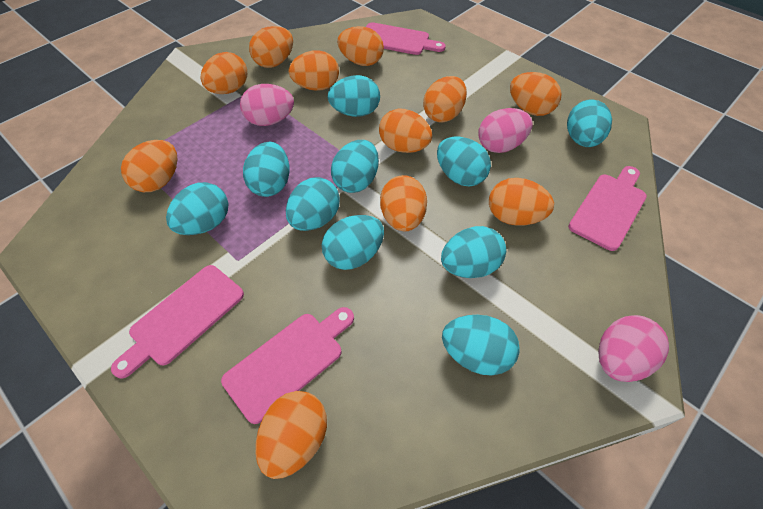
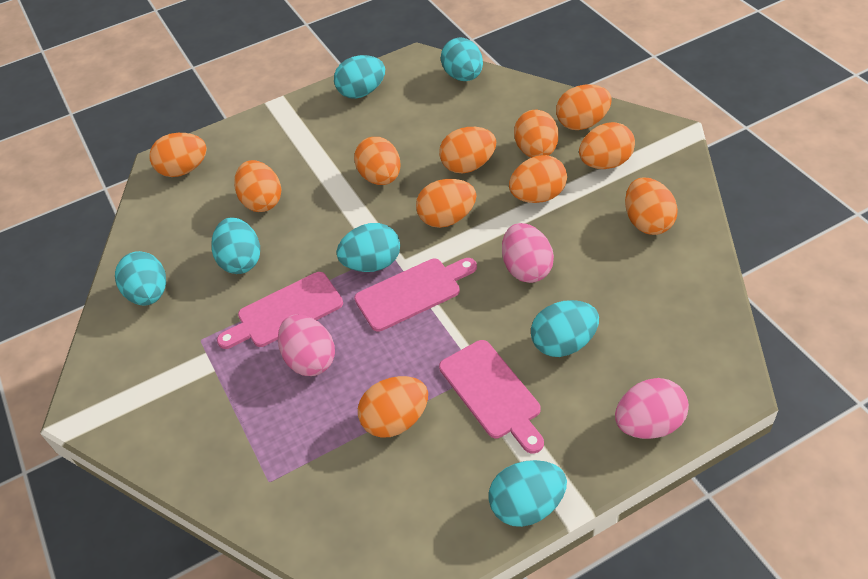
pink cutting board: 4 -> 3
turquoise egg: 10 -> 7

